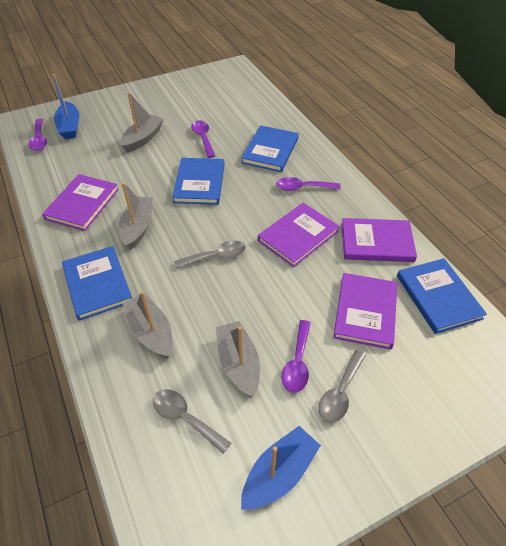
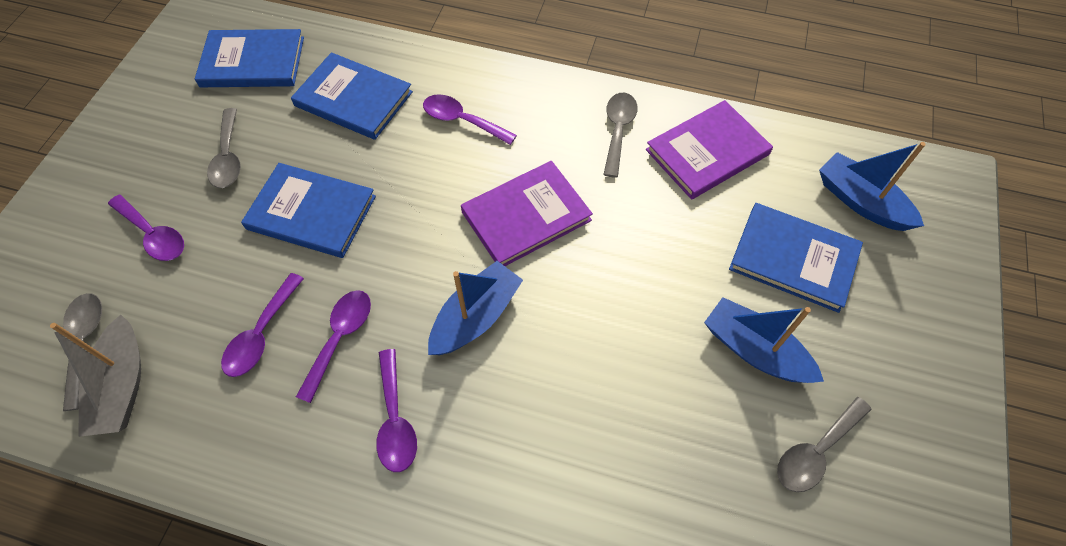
blue boat: 2 -> 3
grey boat: 4 -> 1
grey spoon: 3 -> 4
purple book: 4 -> 2
purple spoon: 4 -> 5

